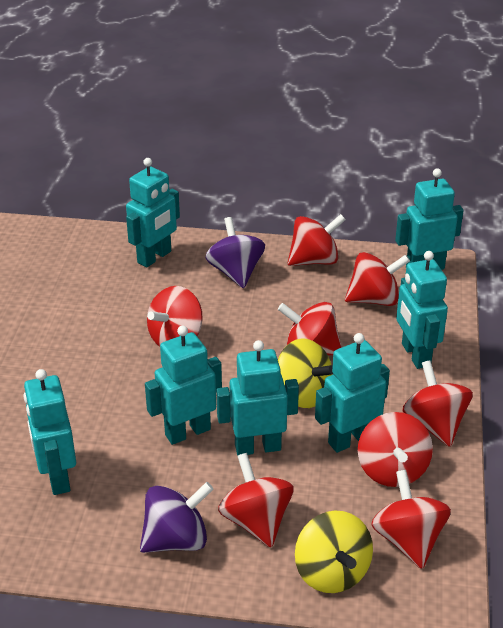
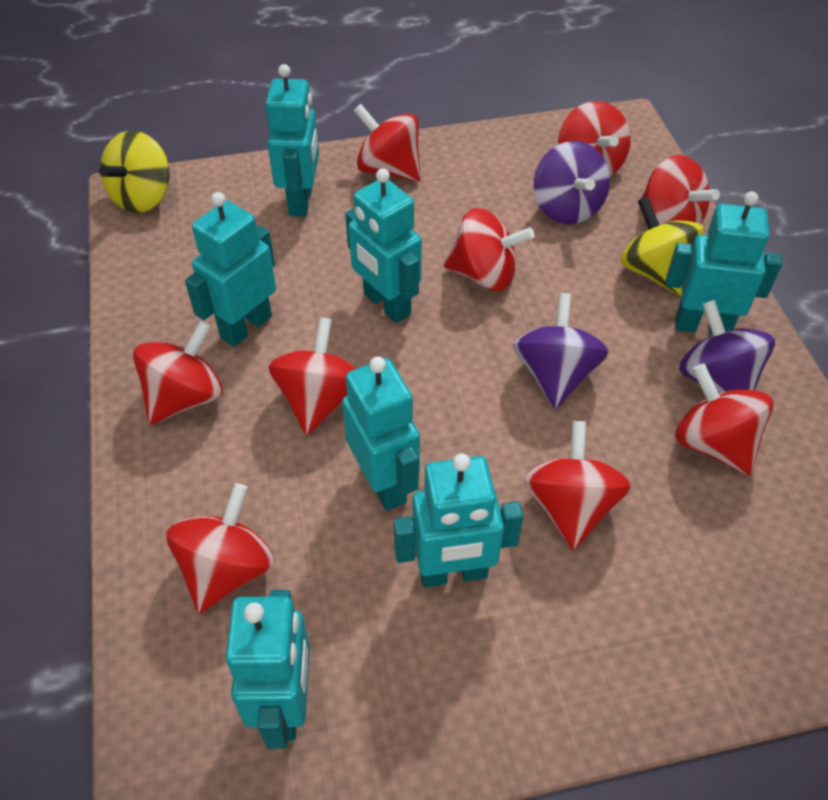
purple spinning top: 2 -> 3
red spinning top: 8 -> 9

